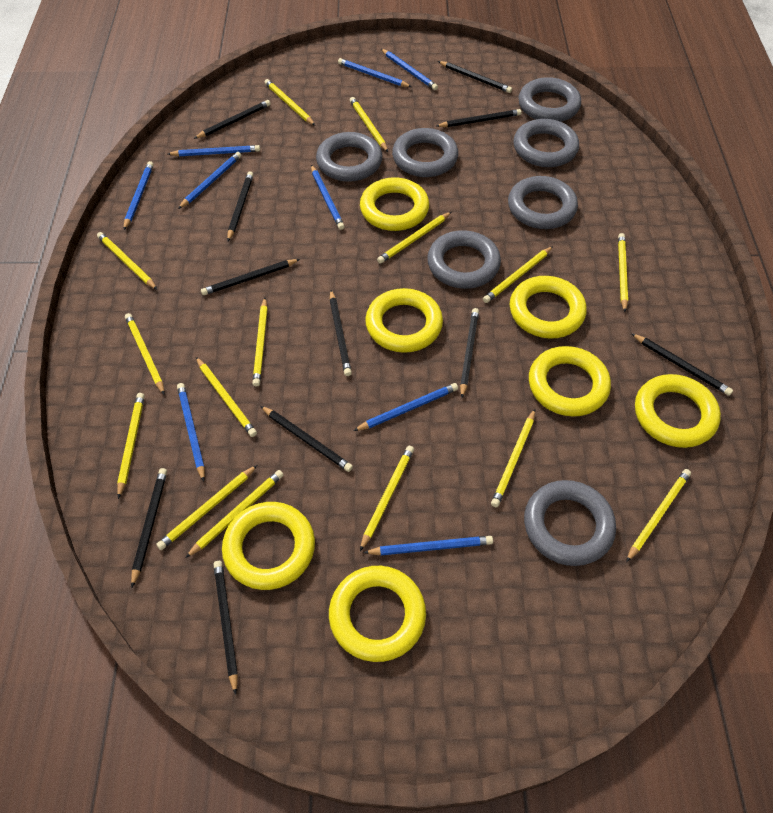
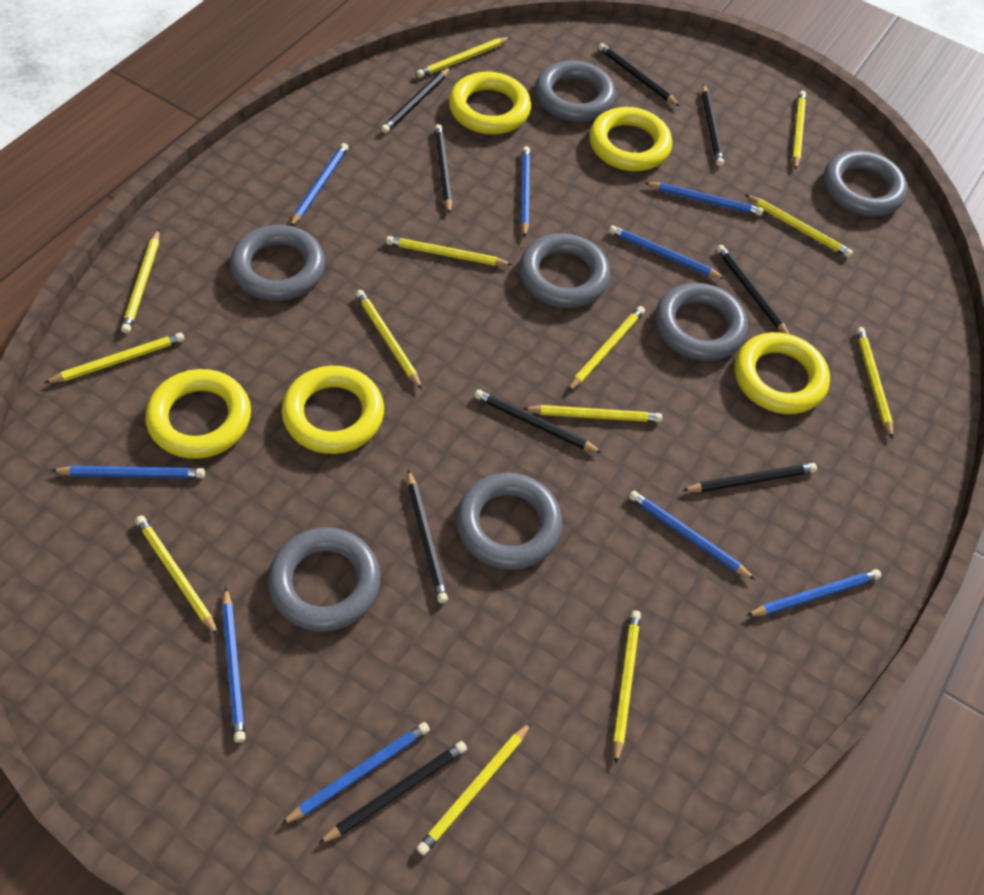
black pencil: 11 -> 9
yellow pencil: 15 -> 13
yellow ring: 7 -> 5

